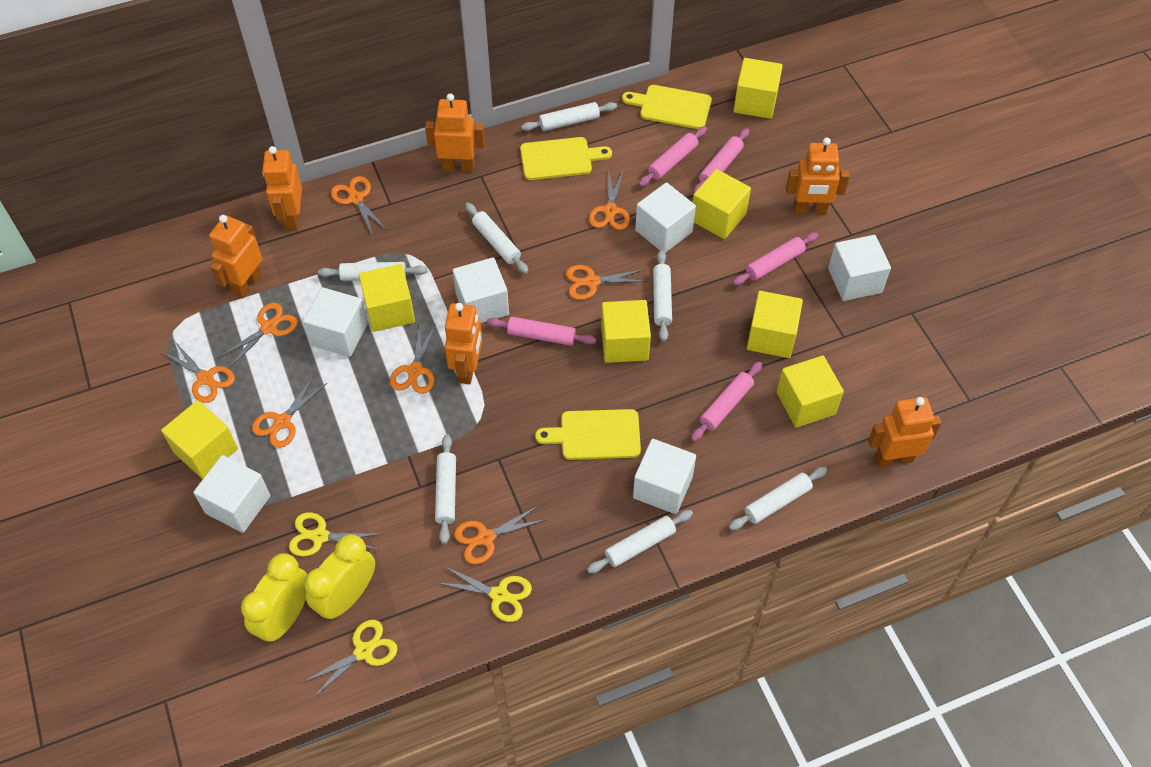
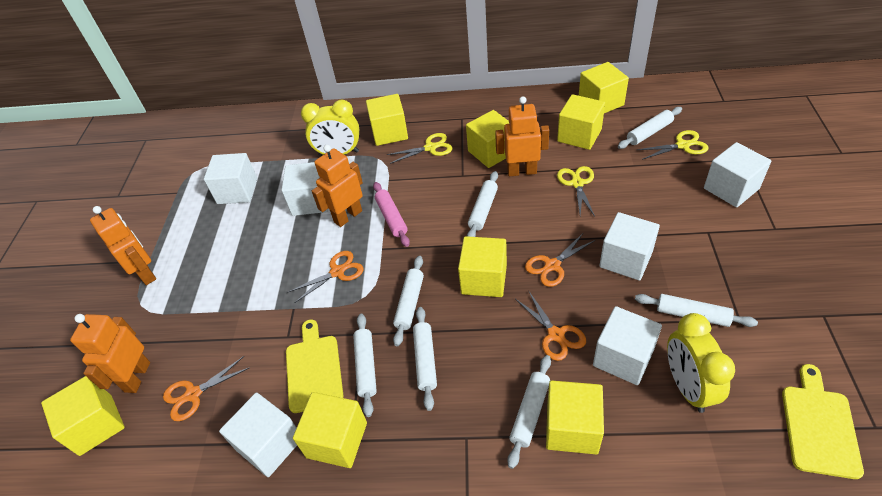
orange robot: 6 -> 4
orange scissors: 8 -> 4
pink rolling pin: 5 -> 1
yellow cube: 7 -> 8
yellow cutting board: 3 -> 2

